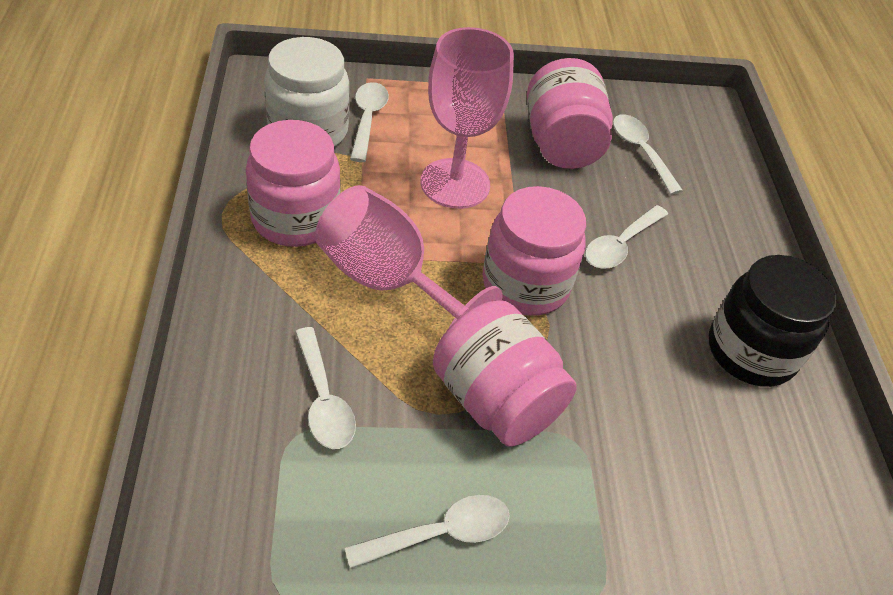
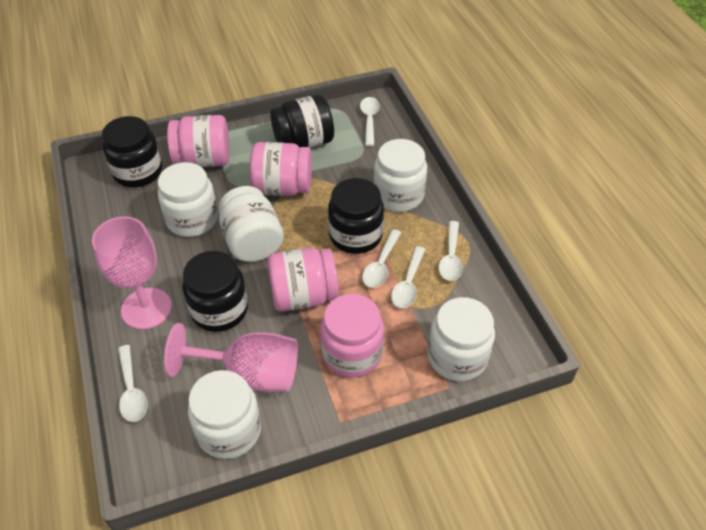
black jar: 1 -> 4
white jar: 1 -> 5

